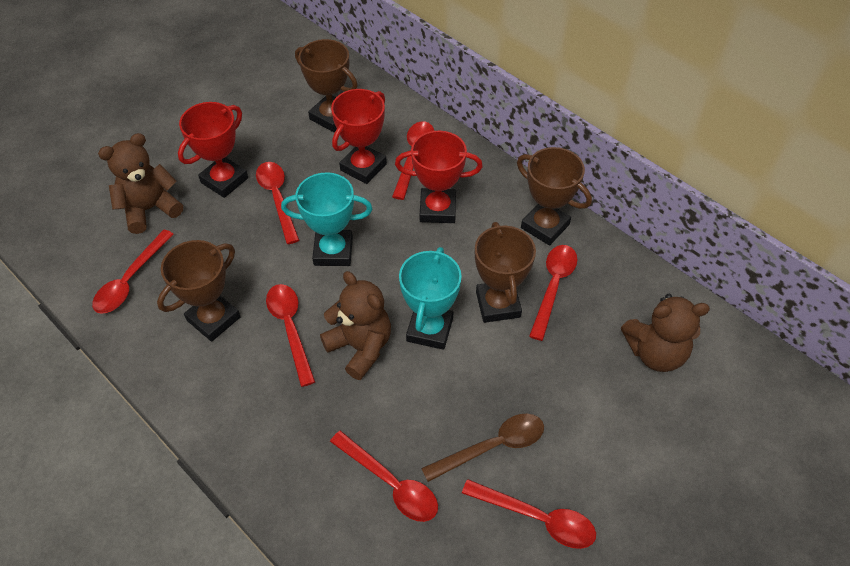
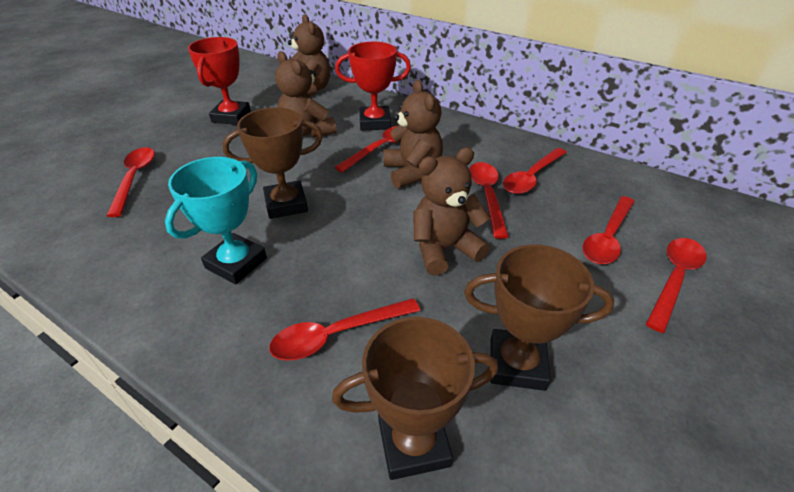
brown spoon: 1 -> 0
brown teddy bear: 3 -> 4
brown trophy: 4 -> 3
red trophy: 3 -> 2
turquoise trophy: 2 -> 1

